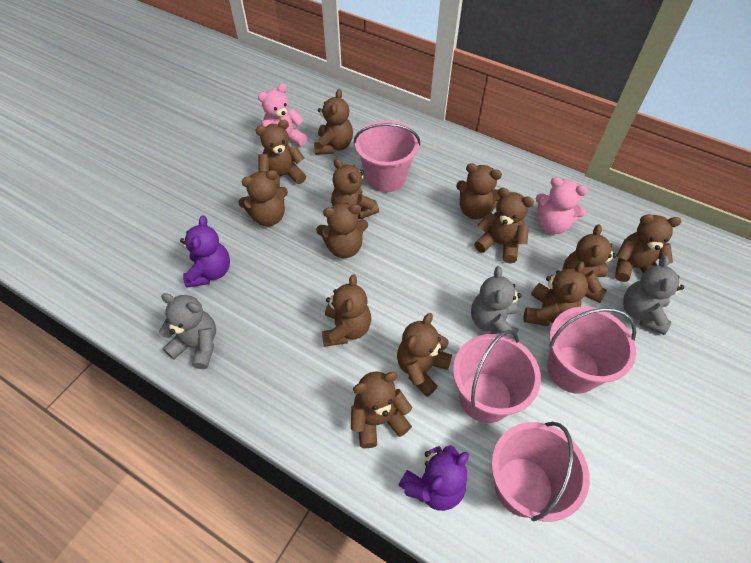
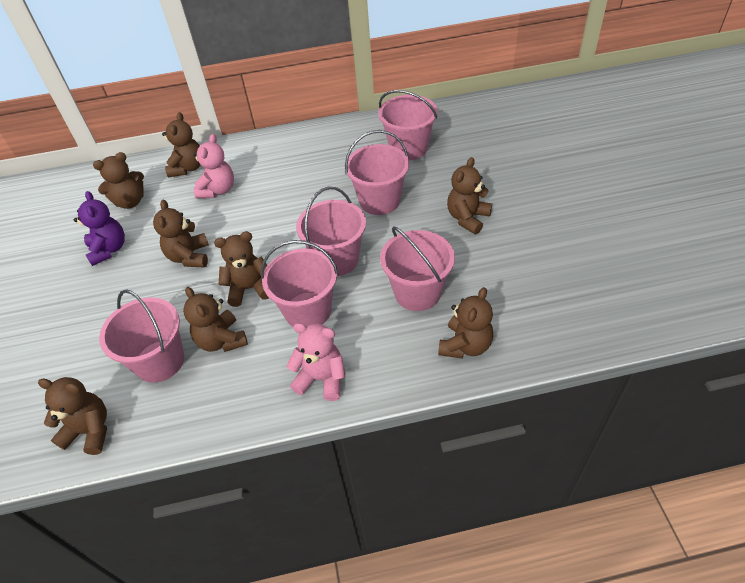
brown teddy bear: 13 -> 8
grey teddy bear: 3 -> 0
pink bucket: 4 -> 6
purple teddy bear: 2 -> 1

